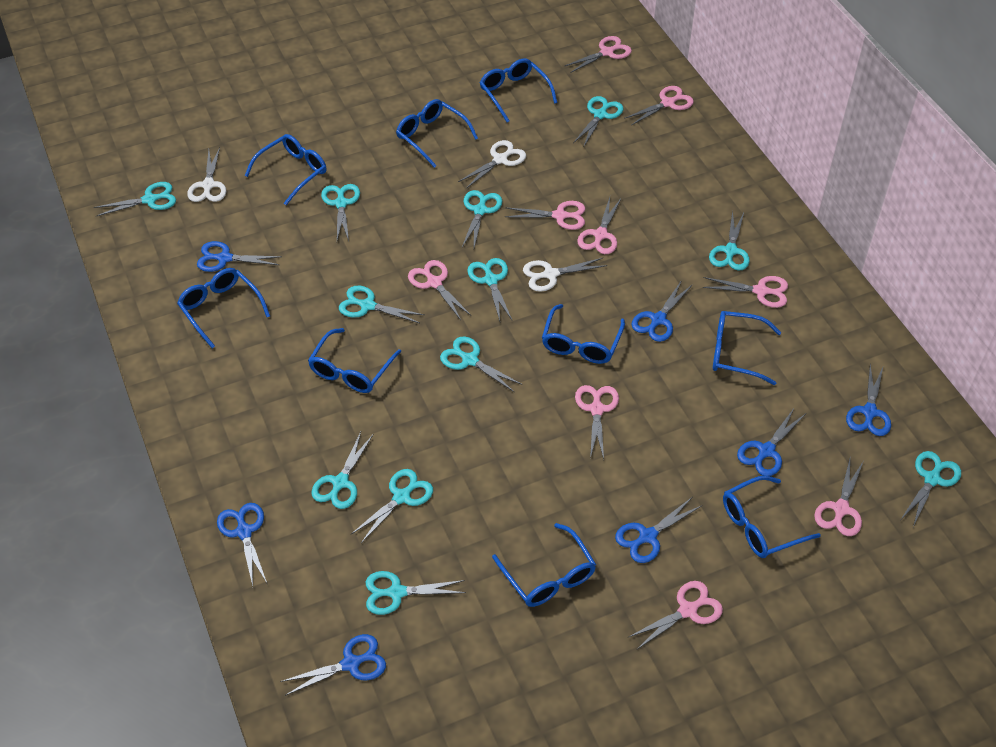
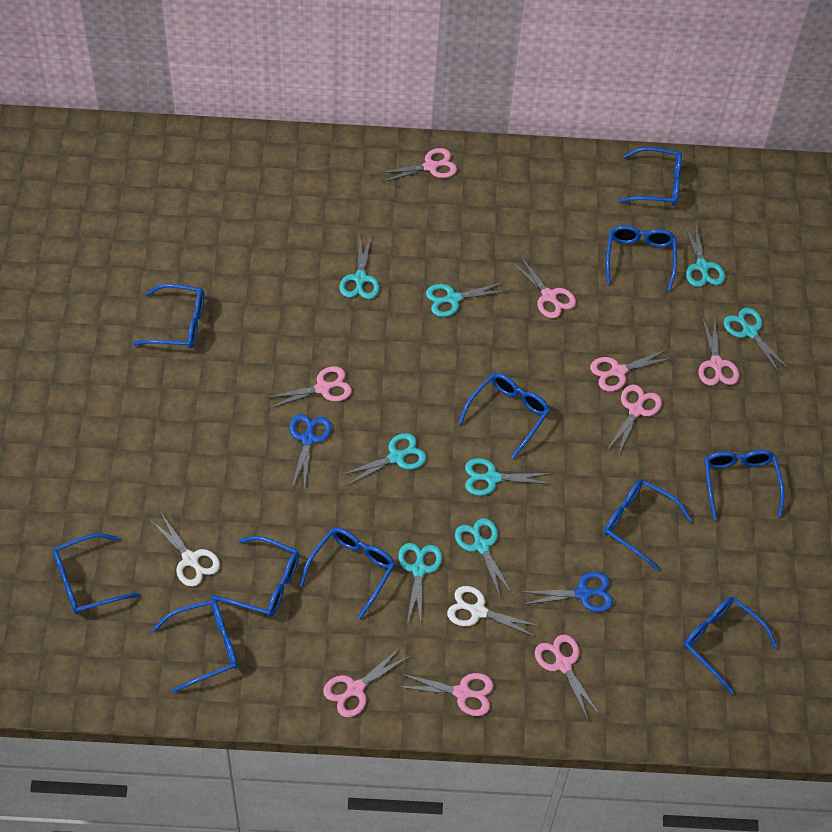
blue glasses: 9 -> 11
blue scissors: 7 -> 2
turquoise scissors: 12 -> 8
white scissors: 3 -> 2

